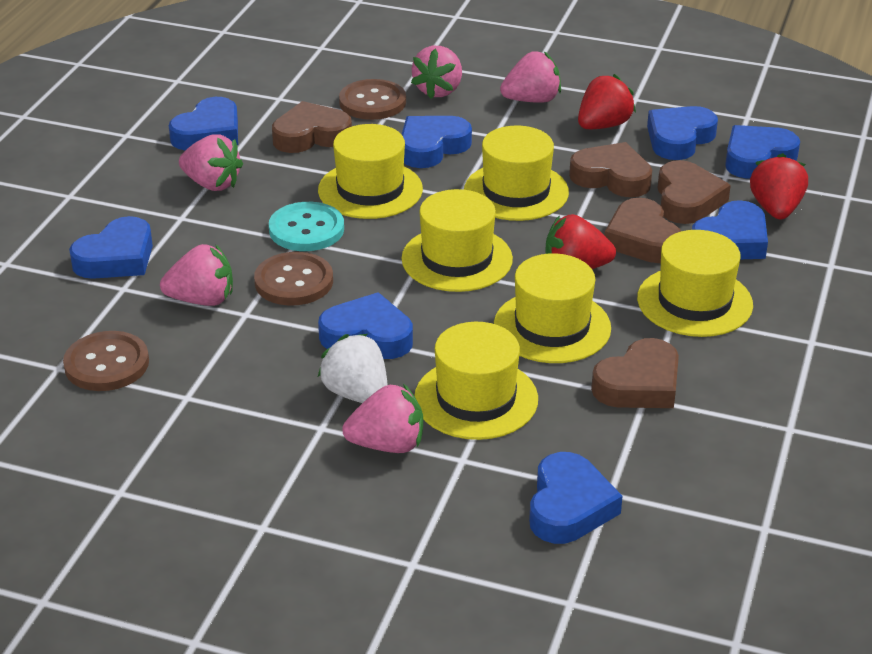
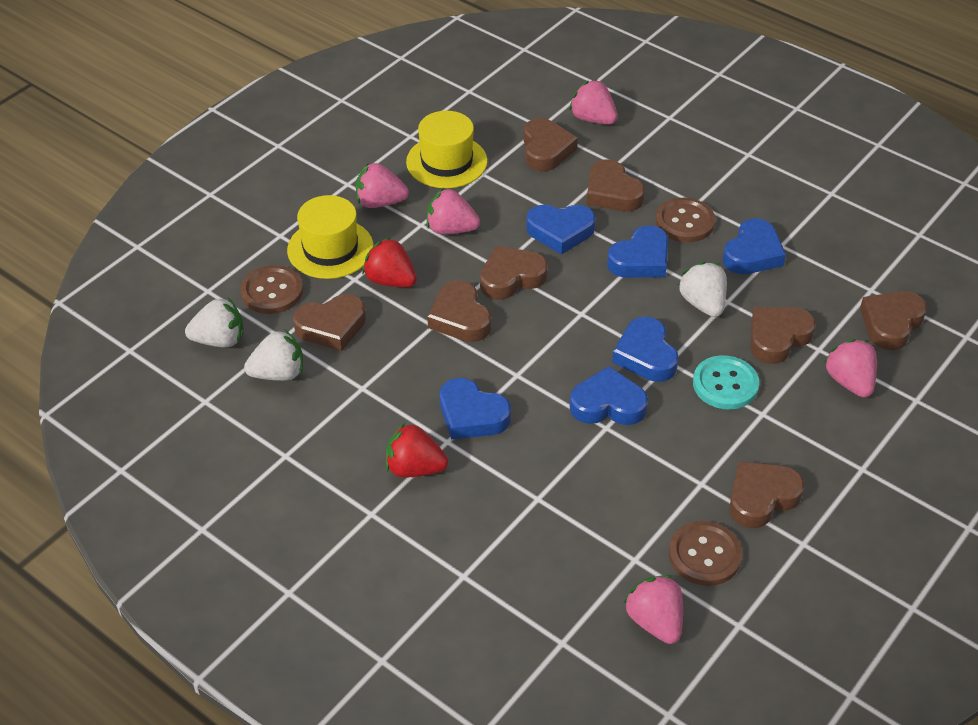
blue heart: 8 -> 6
brown heart: 5 -> 8
red strawberry: 3 -> 2
white strawberry: 1 -> 3
yellow hat: 6 -> 2

